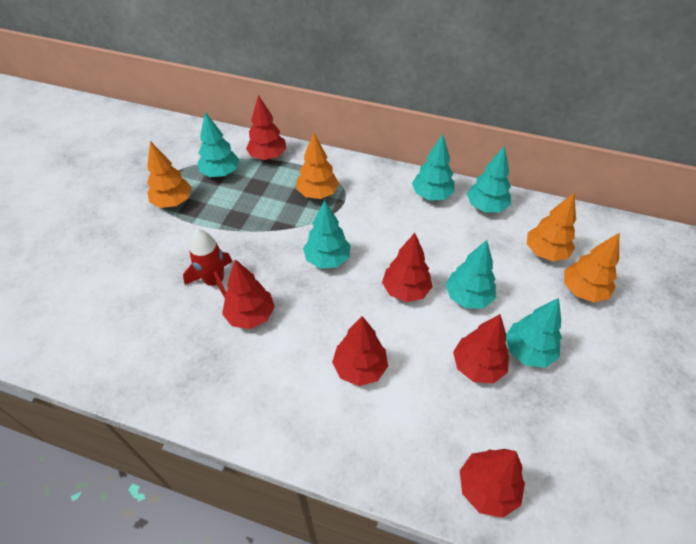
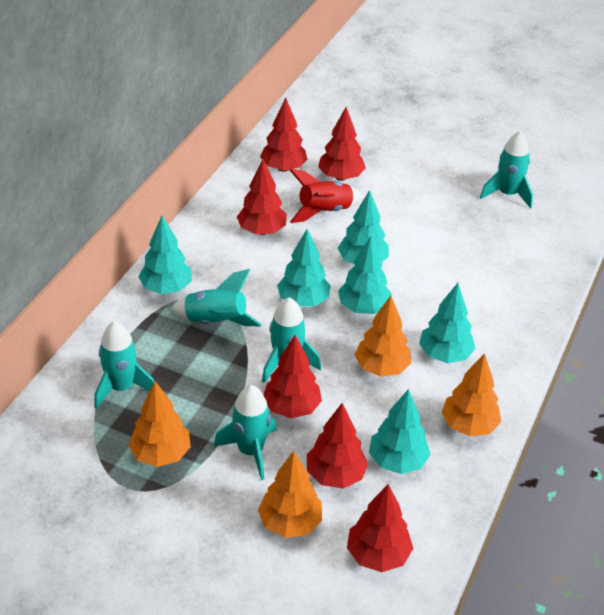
turquoise rocket: 0 -> 5

